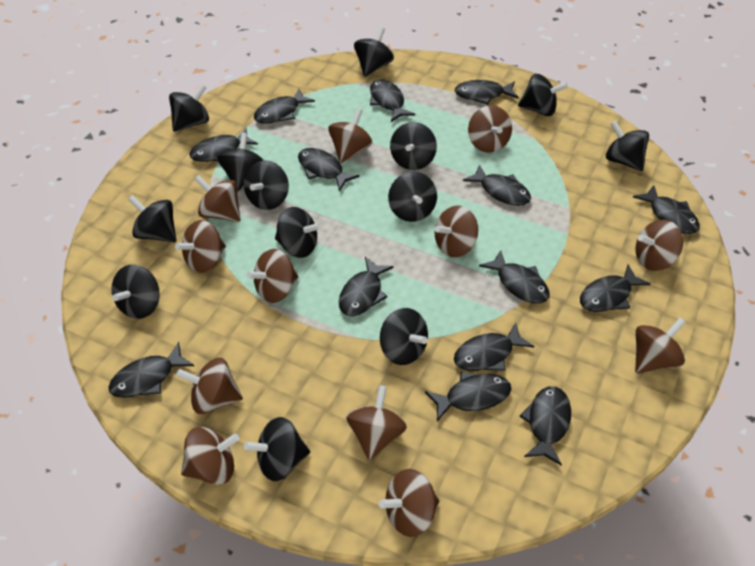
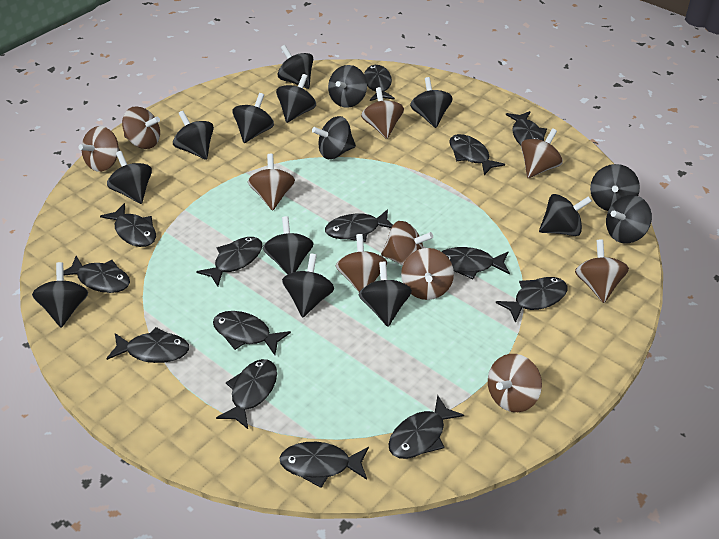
black spinning top: 13 -> 15
brown spinning top: 12 -> 10

